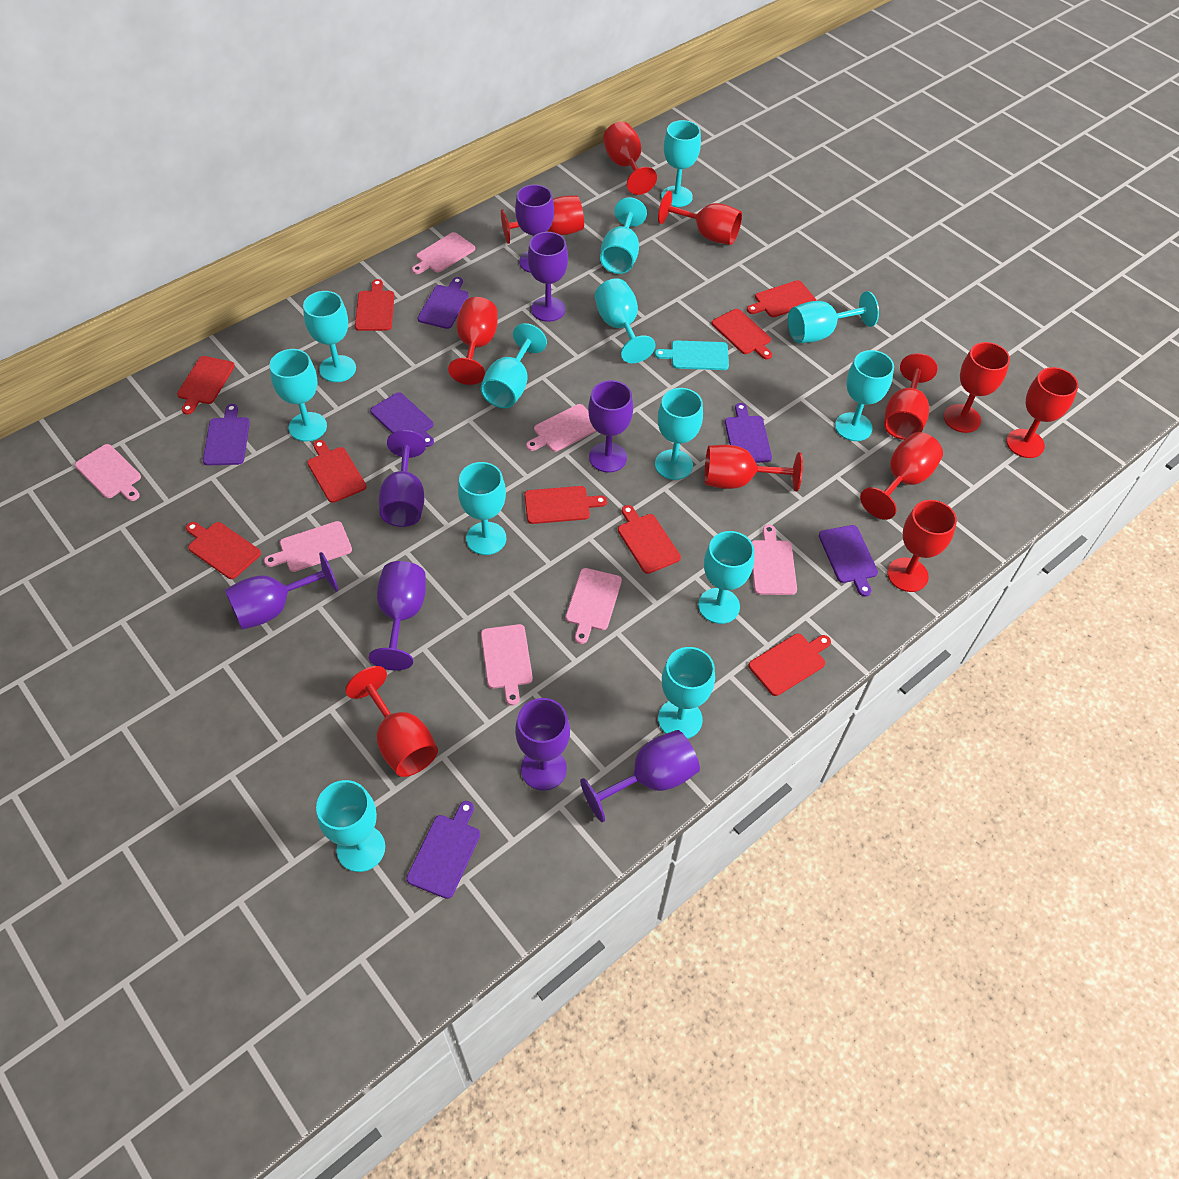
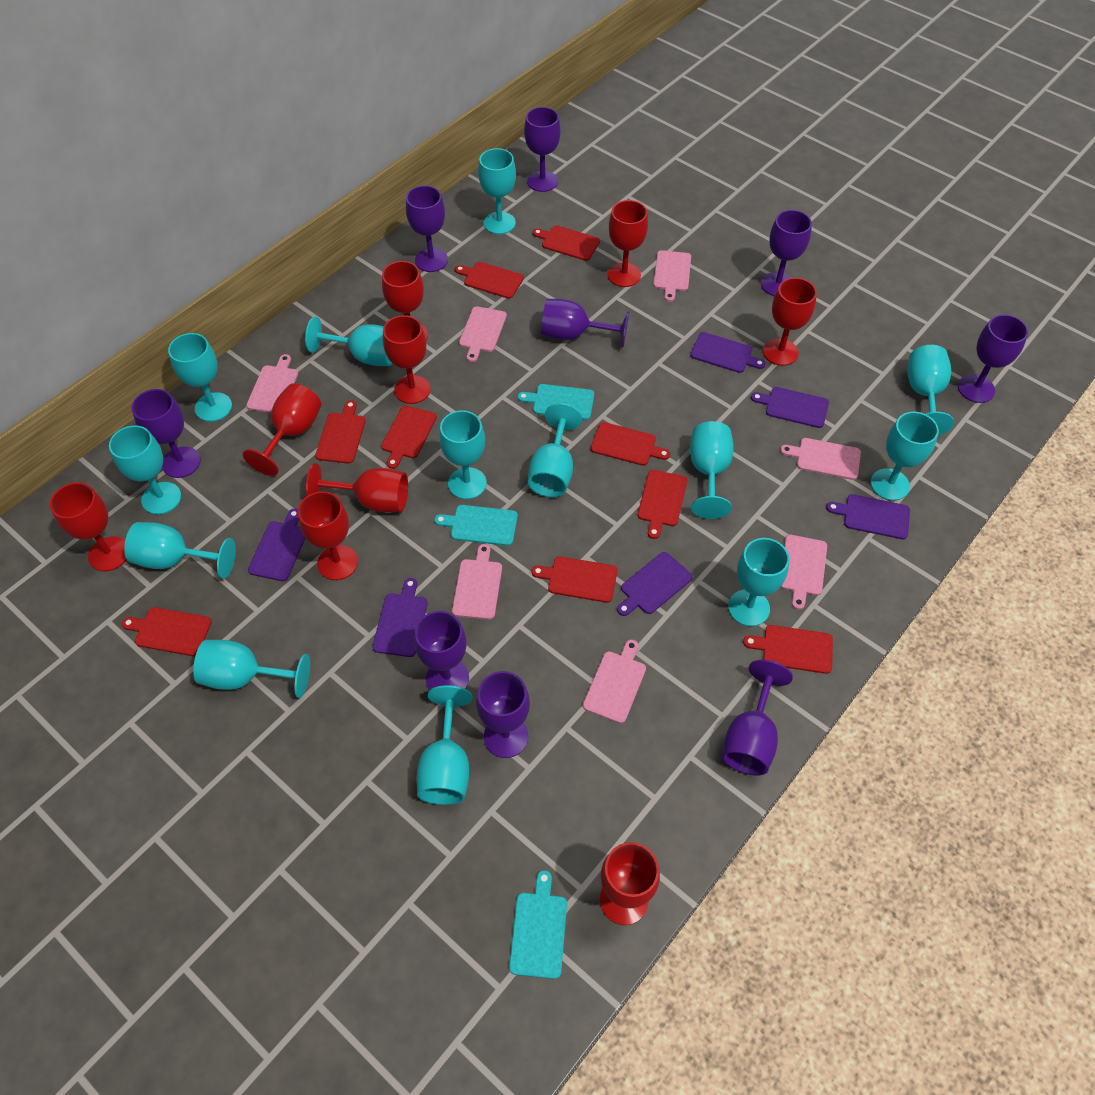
purple goblet: 8 -> 9
red goblet: 11 -> 9
turquoise cutting board: 1 -> 3

